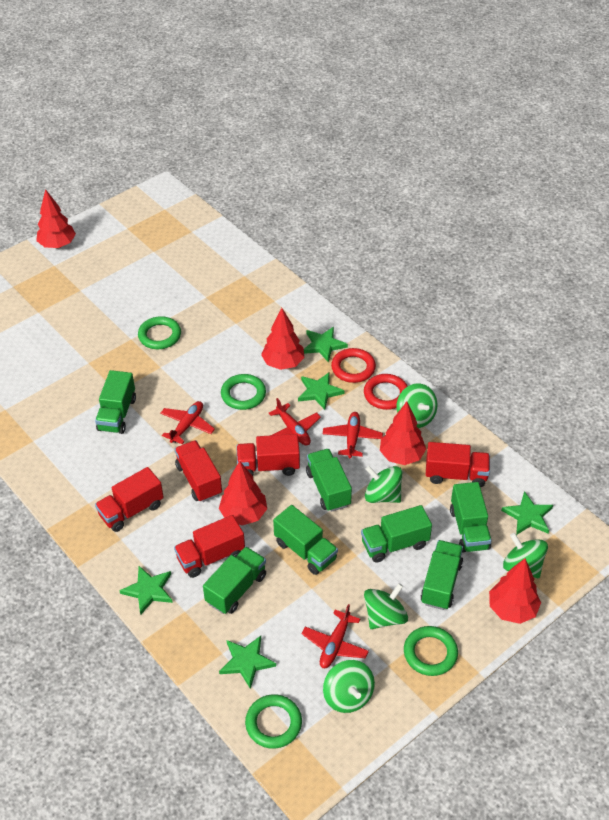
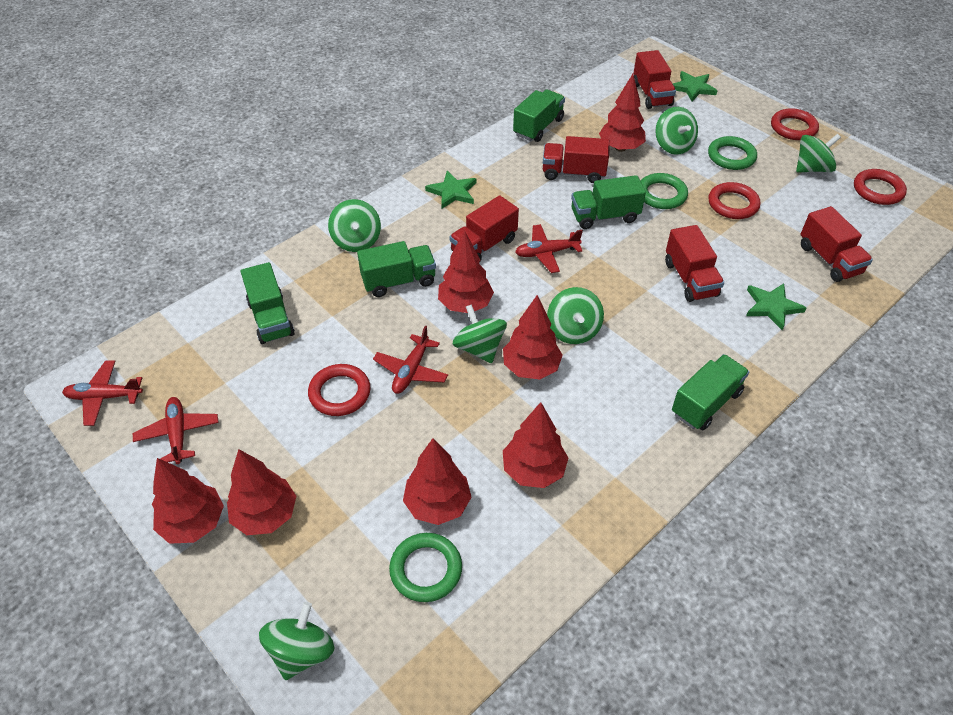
green ring: 4 -> 3
green spinning top: 5 -> 6
green star: 5 -> 3
green truck: 7 -> 5
red ring: 2 -> 4
red tree: 5 -> 7

